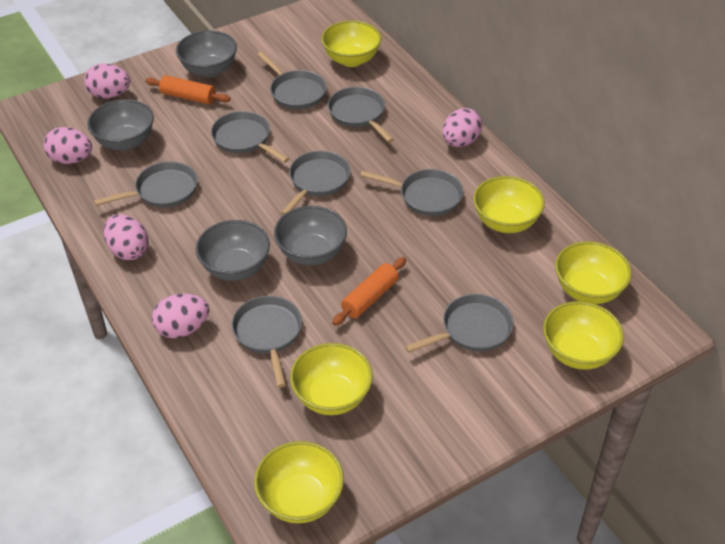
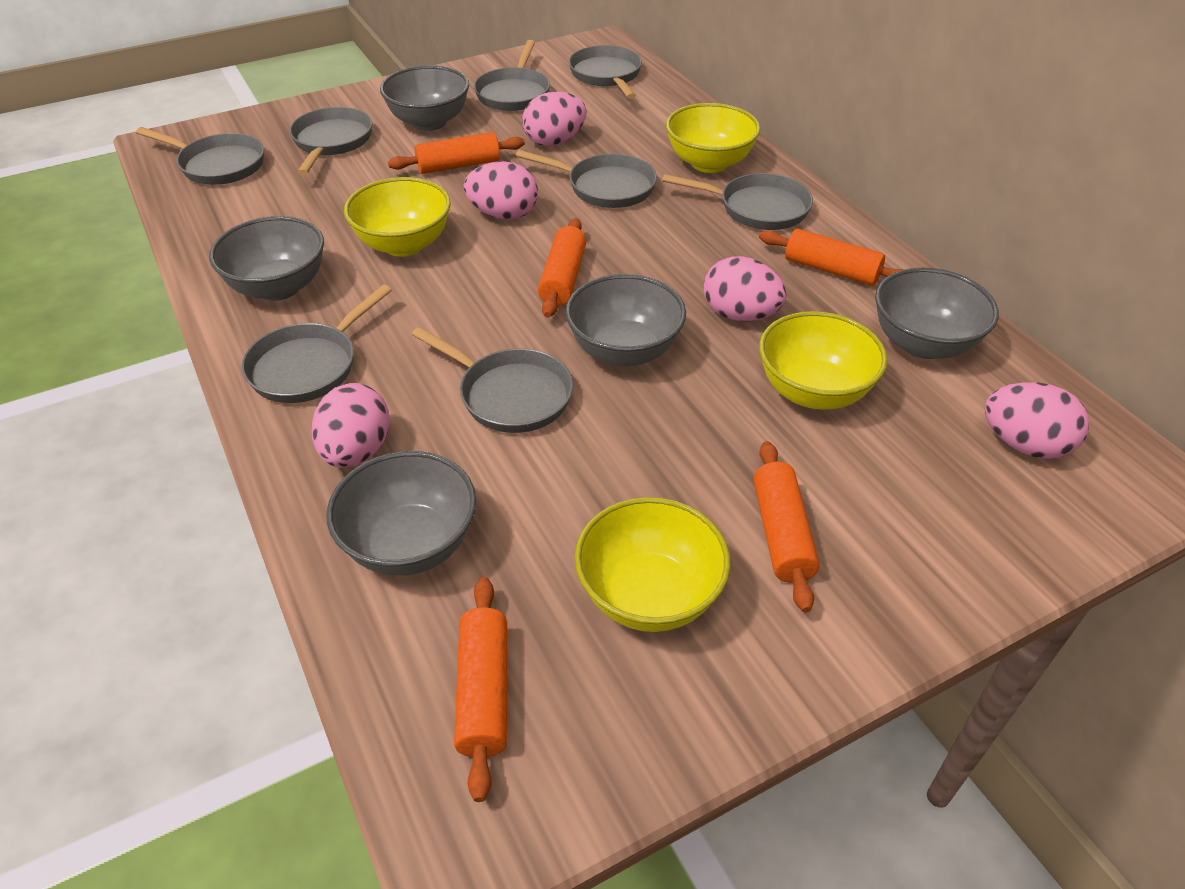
grey bowl: 4 -> 5
orange rolling pin: 2 -> 5
yellow bowl: 6 -> 4

